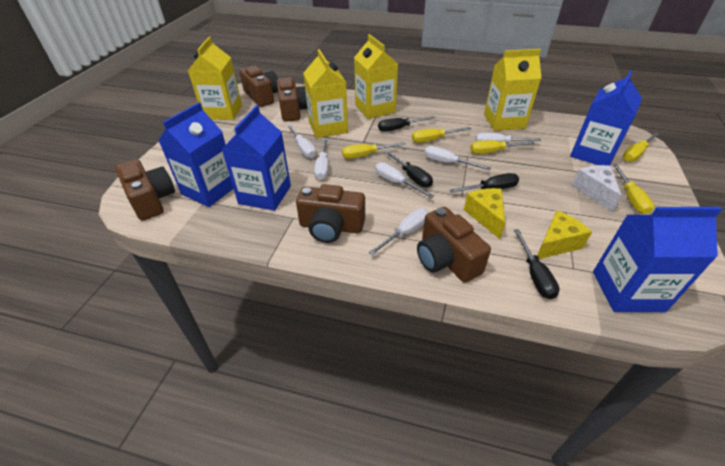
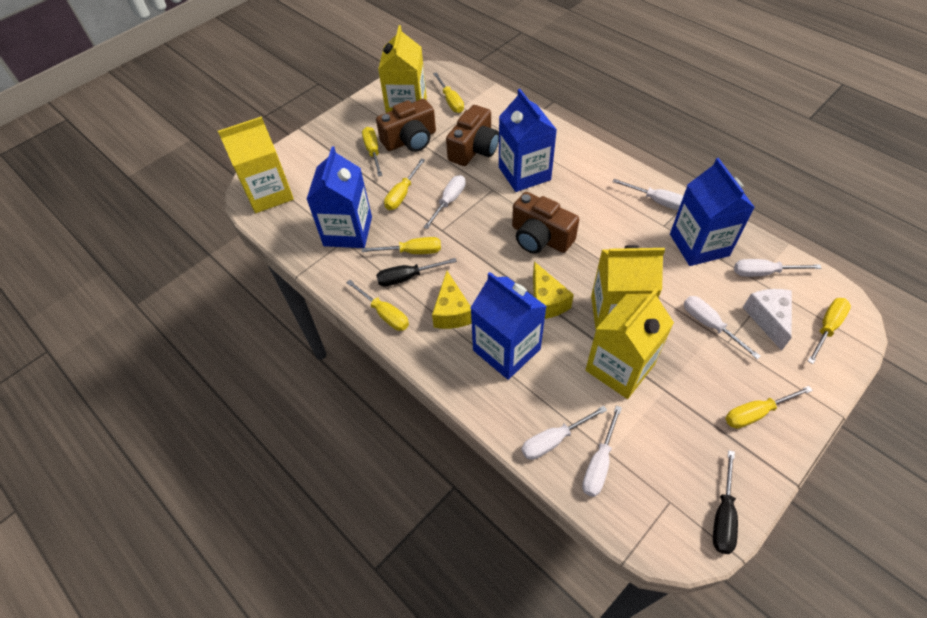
black screwdriver: 4 -> 2
brown camera: 5 -> 3
yellow screwdriver: 5 -> 7

